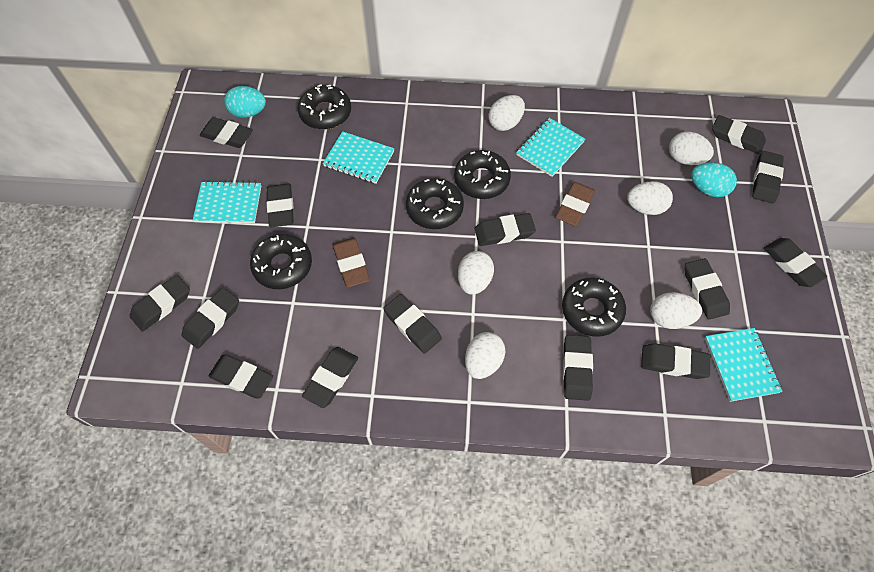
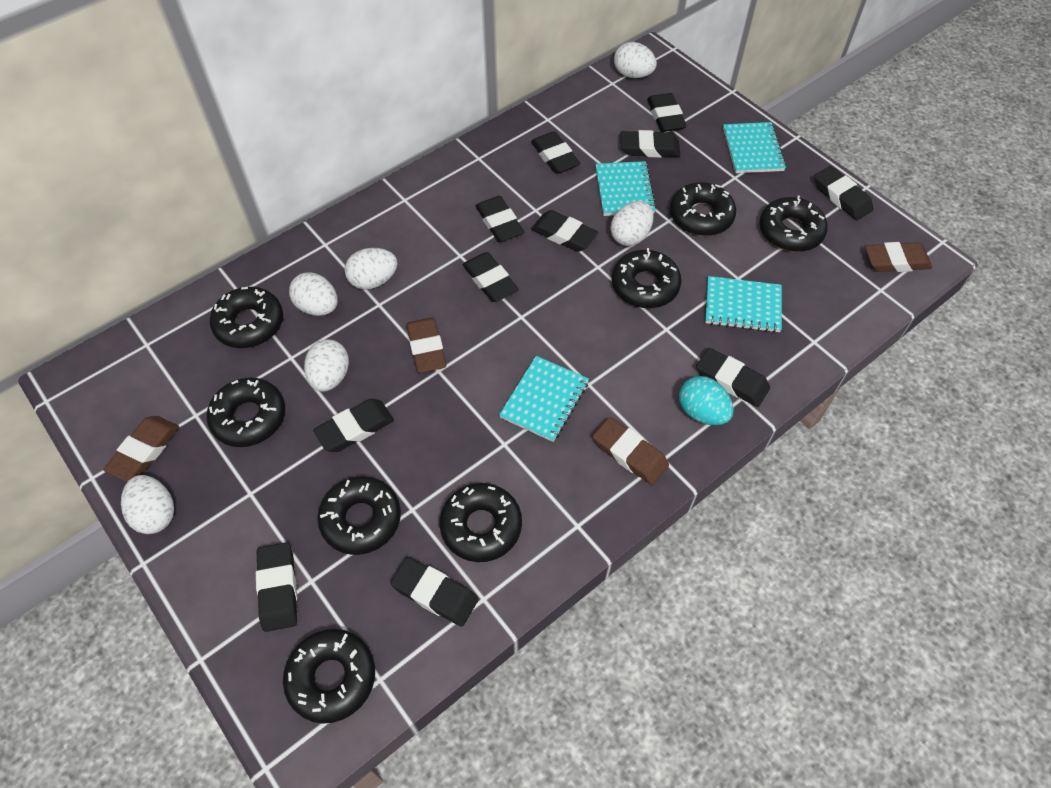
black donut: 5 -> 8
black eraser: 14 -> 11
brown eraser: 2 -> 4
turquoise egg: 2 -> 1

